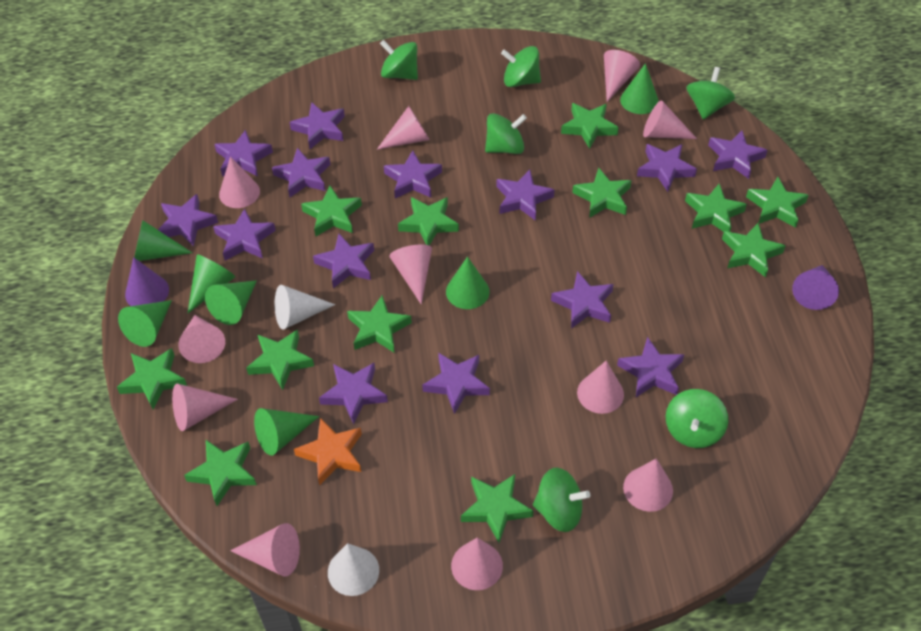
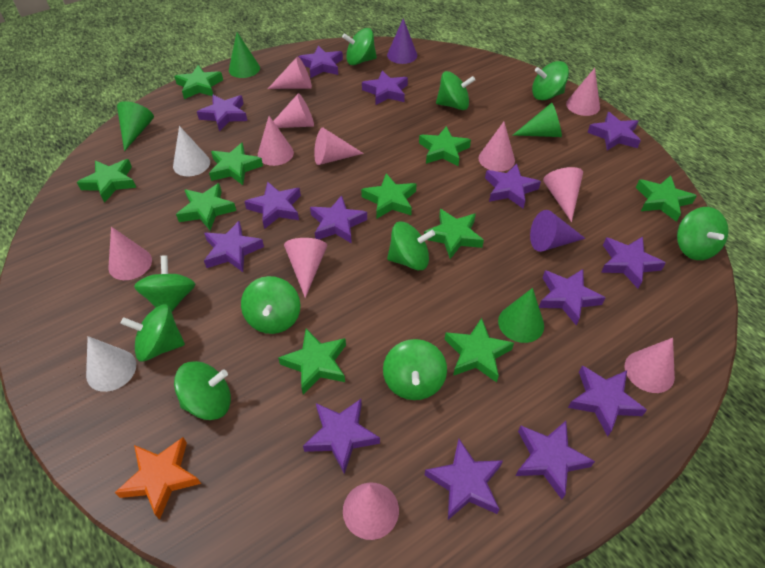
green cone: 7 -> 4
green spinning top: 6 -> 10
green star: 12 -> 10

